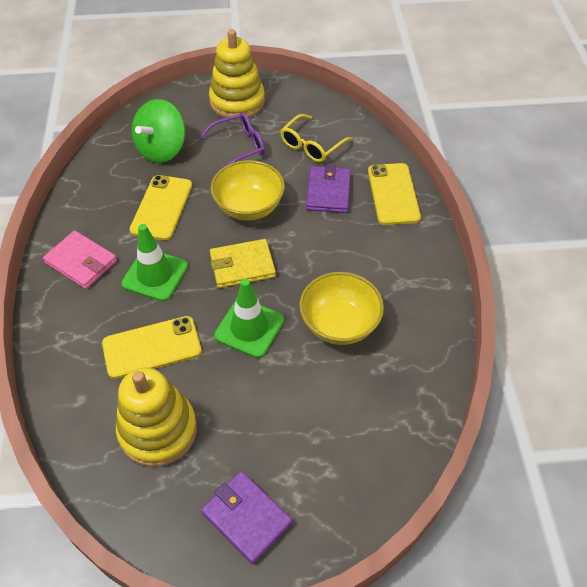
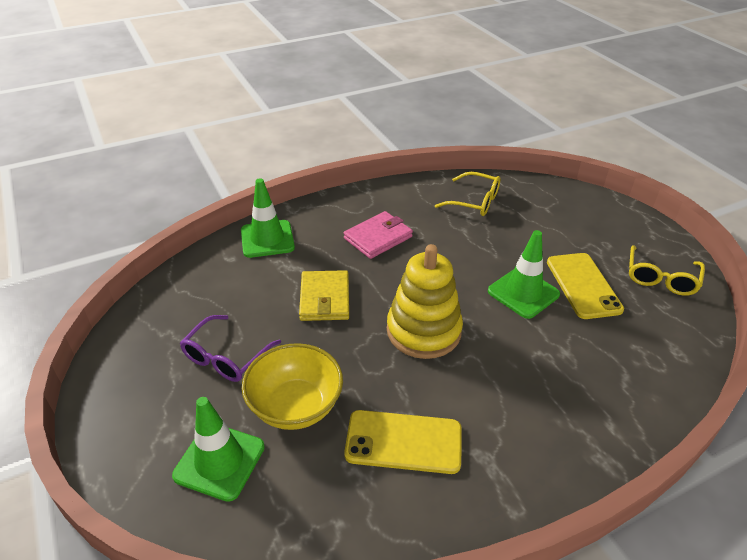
green spinning top: 1 -> 0
green traffic cone: 2 -> 3
purple wallet: 2 -> 0
yellow bowl: 2 -> 1
yellow glasses: 1 -> 2
yellow phone: 3 -> 2
yellow stacking toy: 2 -> 1

